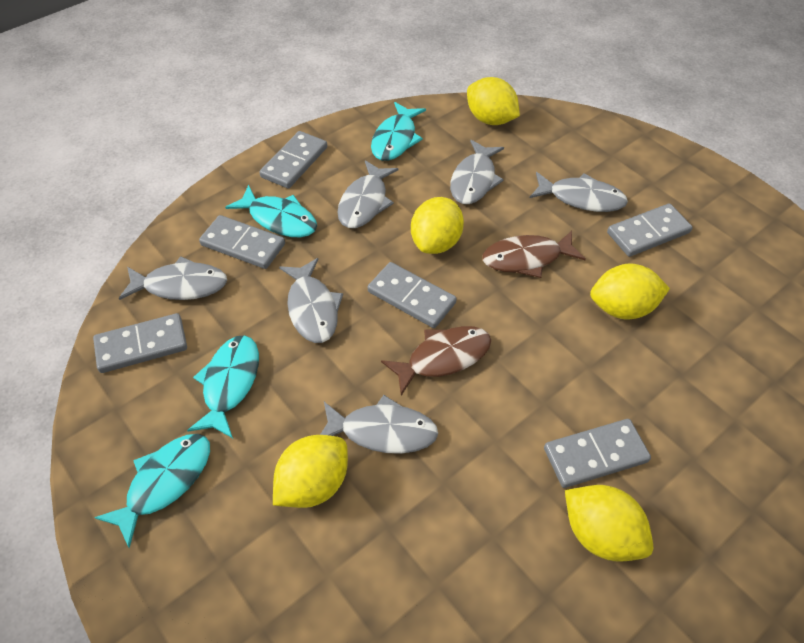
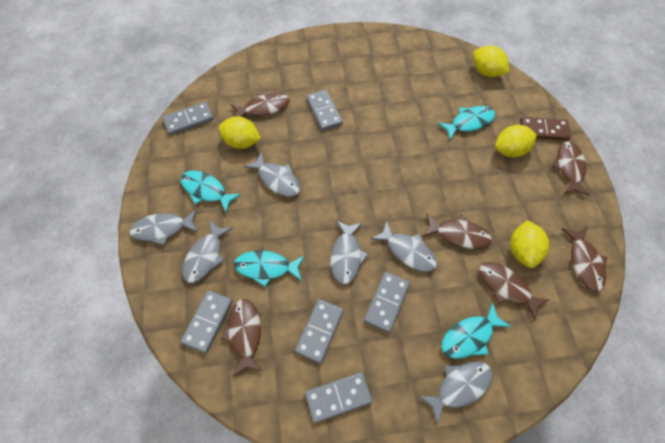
brown domino: 0 -> 1
brown fish: 2 -> 6
yellow lemon: 5 -> 4

